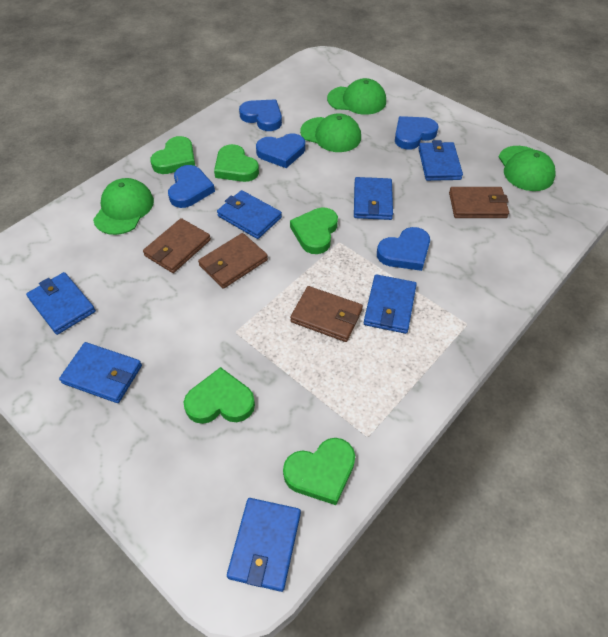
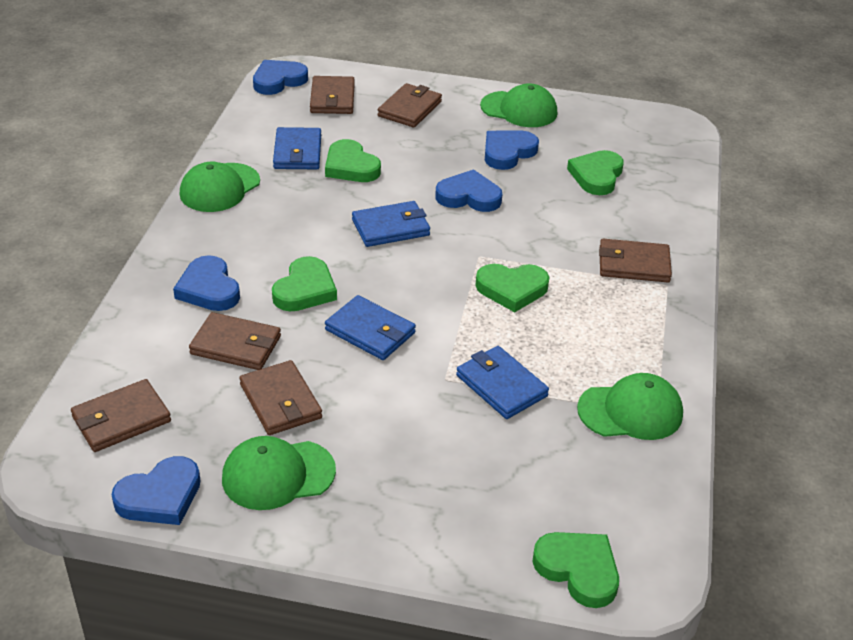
blue wallet: 7 -> 4
brown wallet: 4 -> 6

